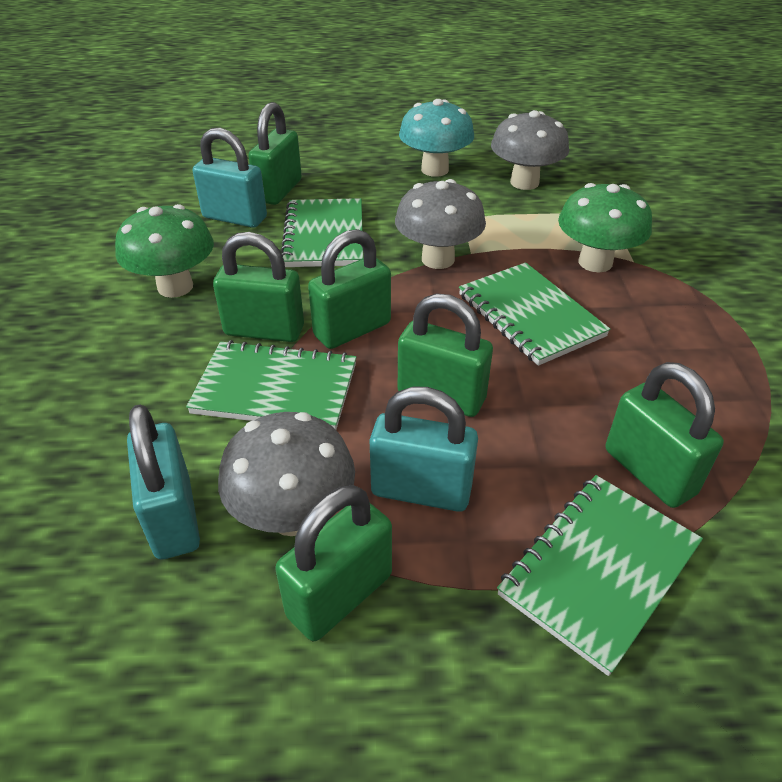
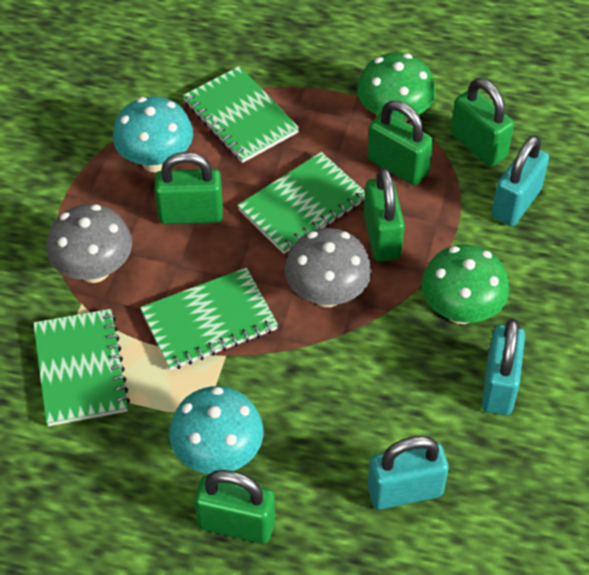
green padlock: 6 -> 5
grey mushroom: 3 -> 2
turquoise mushroom: 1 -> 2

